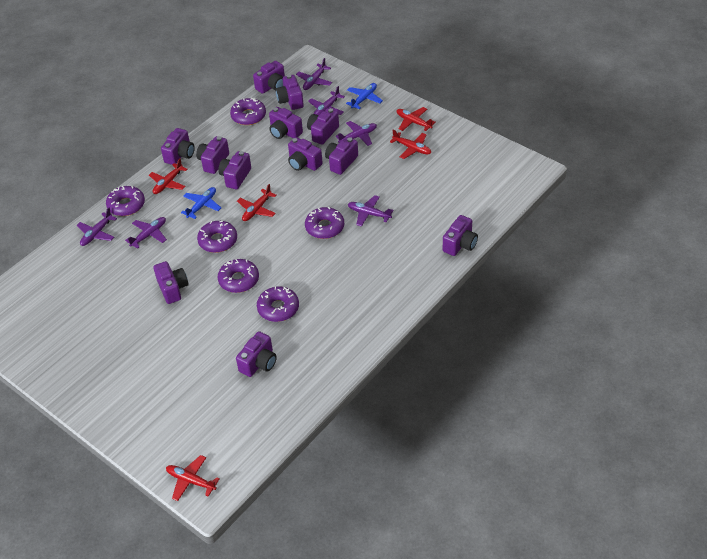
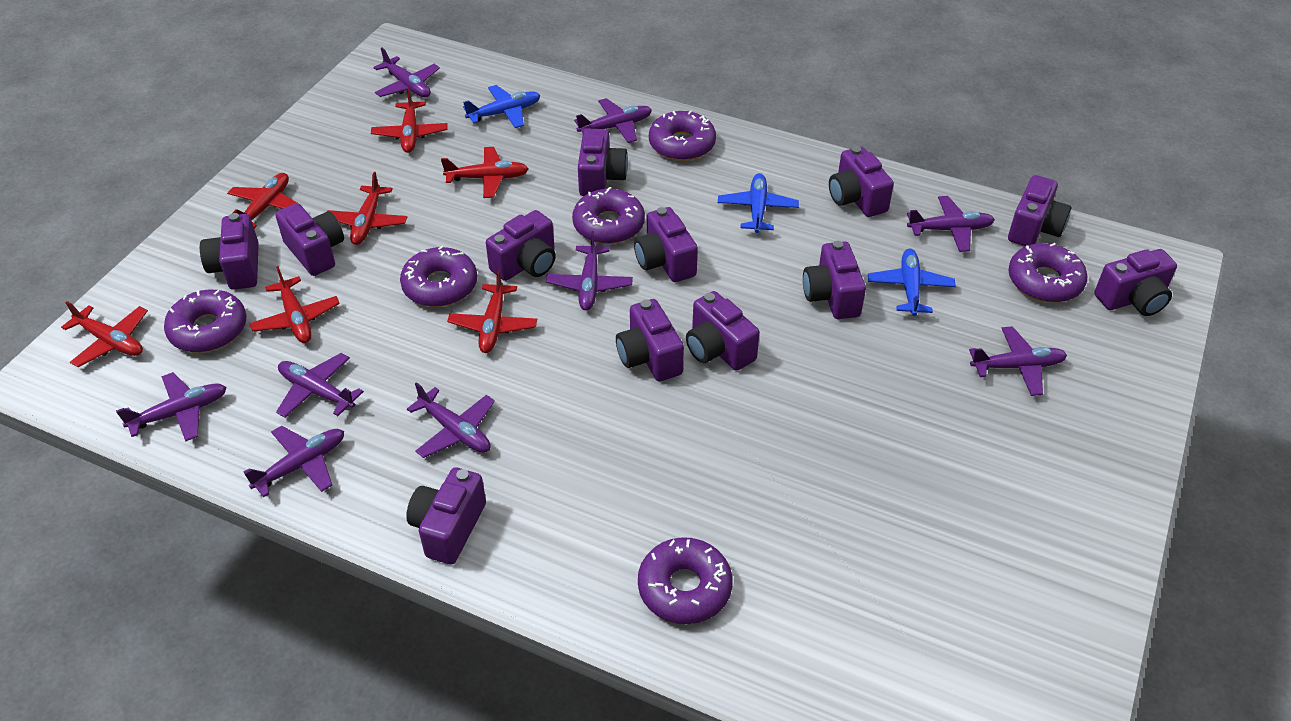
blue plane: 2 -> 3
purple plane: 6 -> 9
red plane: 5 -> 7

